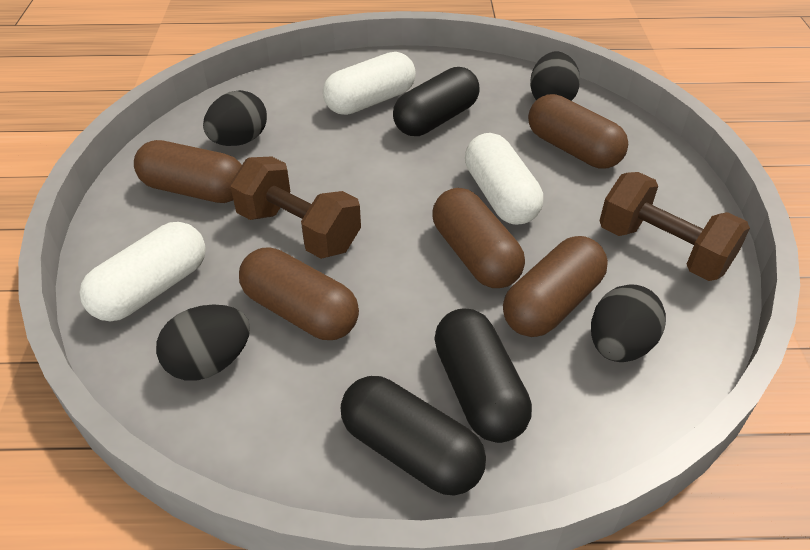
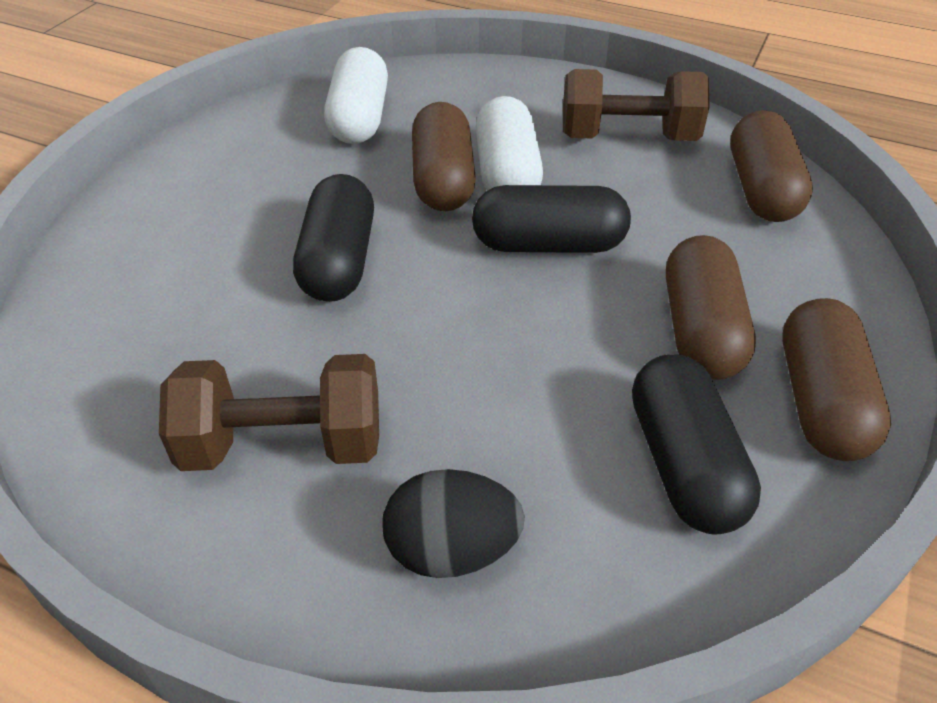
black egg: 4 -> 1
brown capsule: 5 -> 4
white capsule: 3 -> 2

